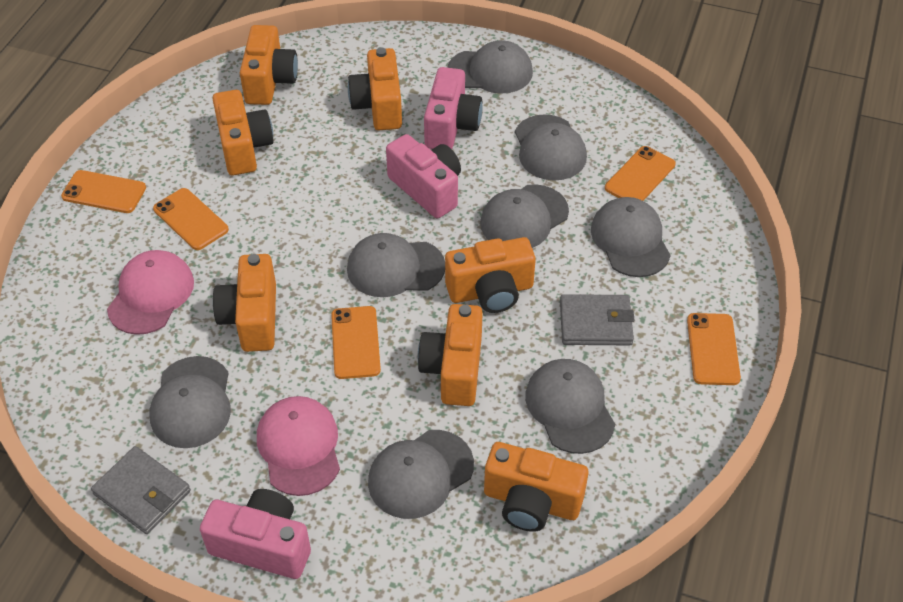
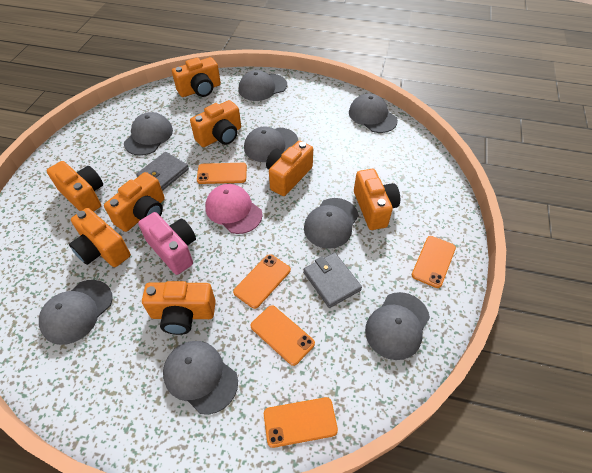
orange camera: 7 -> 8
pink camera: 3 -> 1
pink cap: 2 -> 1

